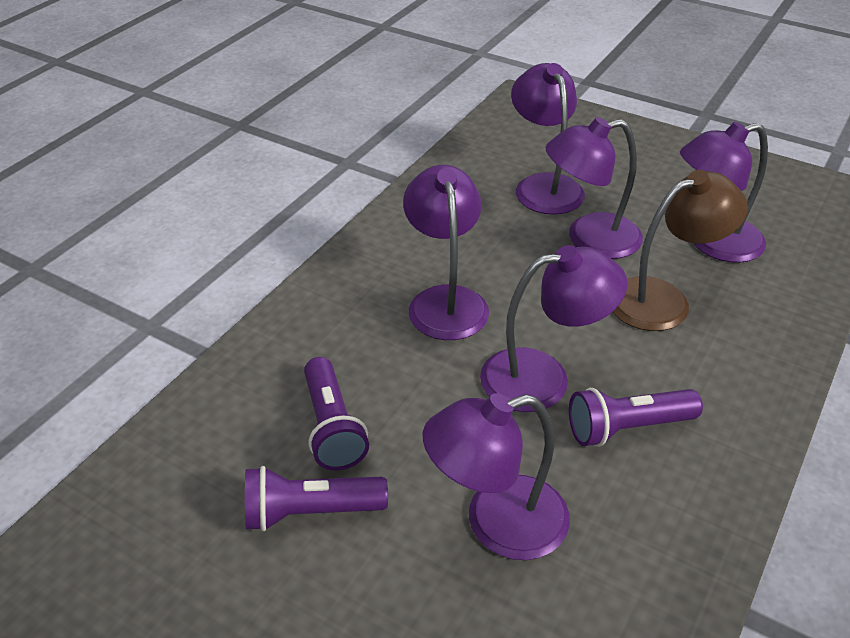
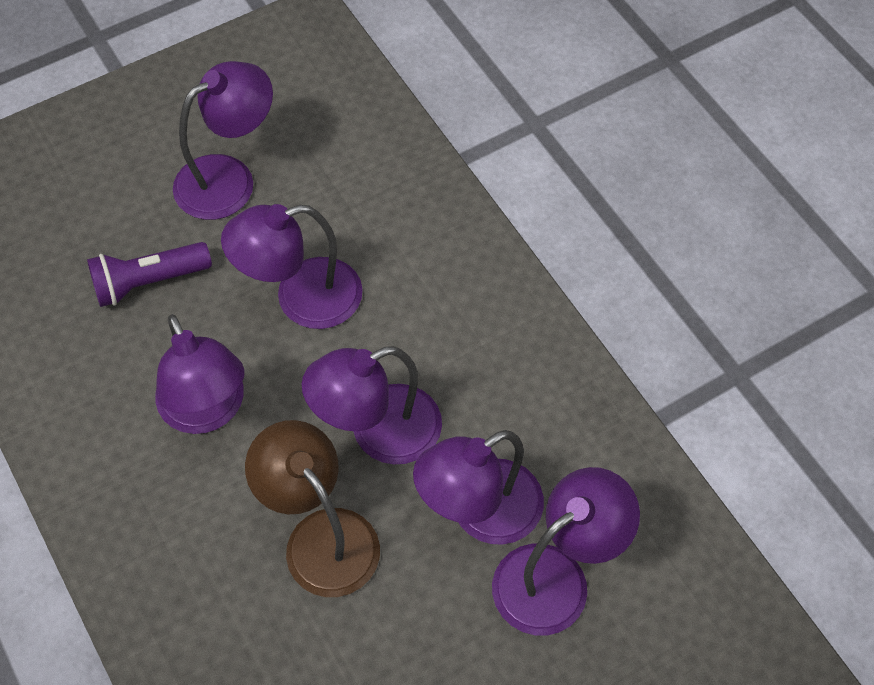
purple flashlight: 3 -> 1

